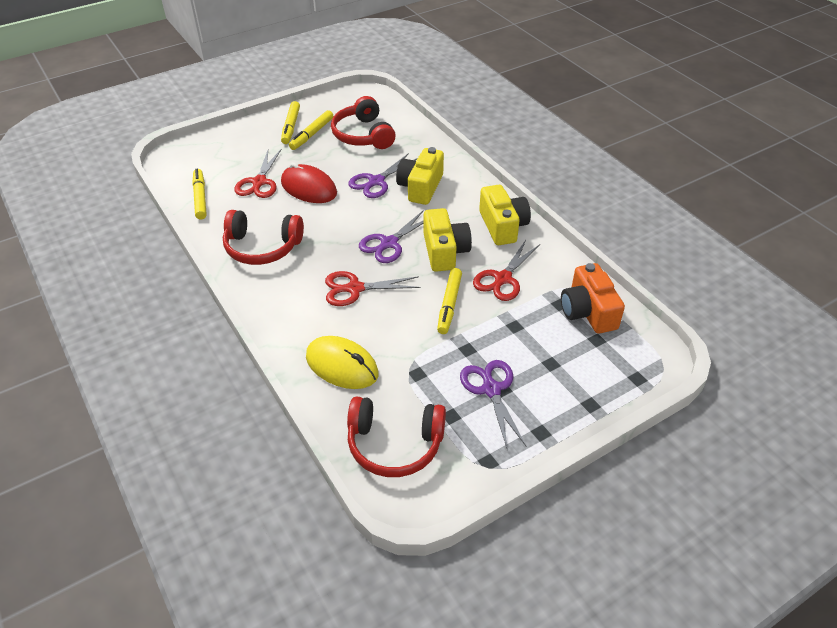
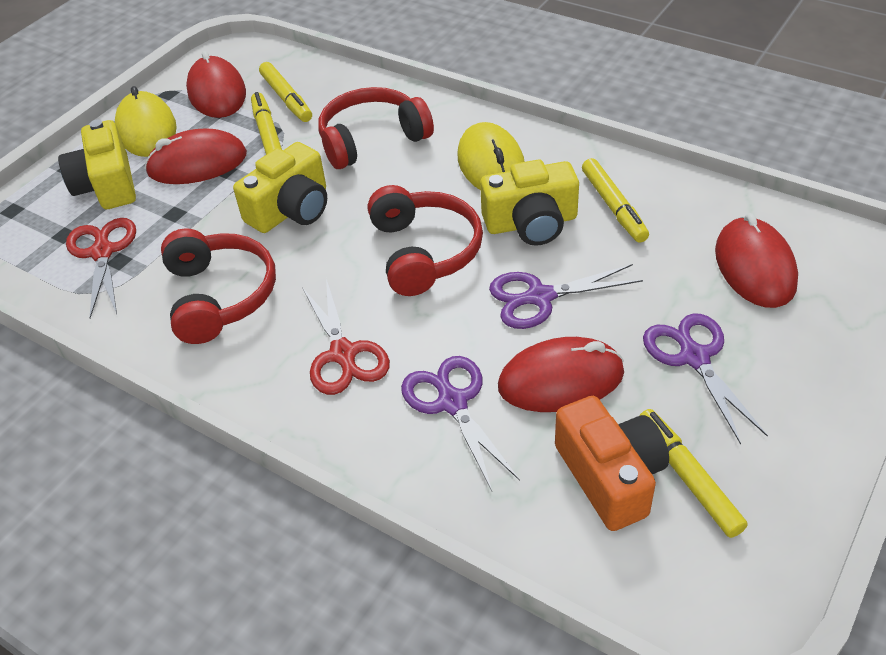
red mouse: 1 -> 4
red scissors: 3 -> 2
yellow mouse: 1 -> 2

